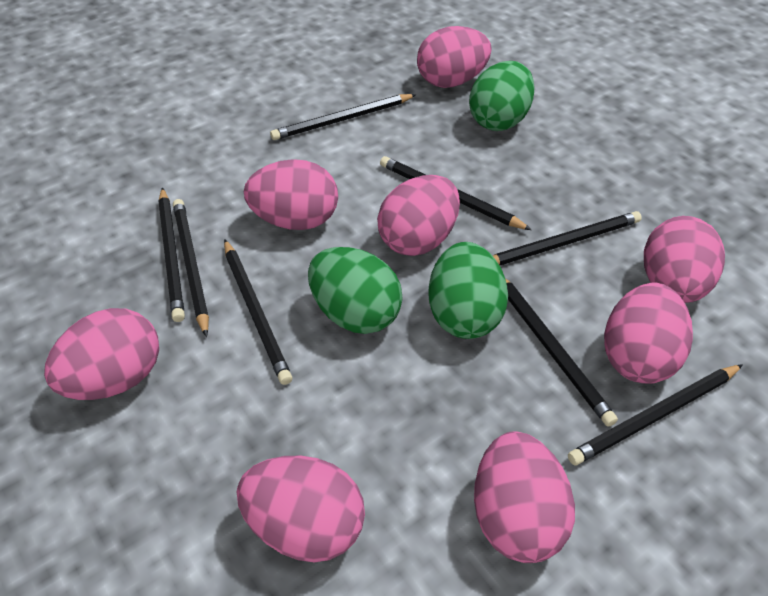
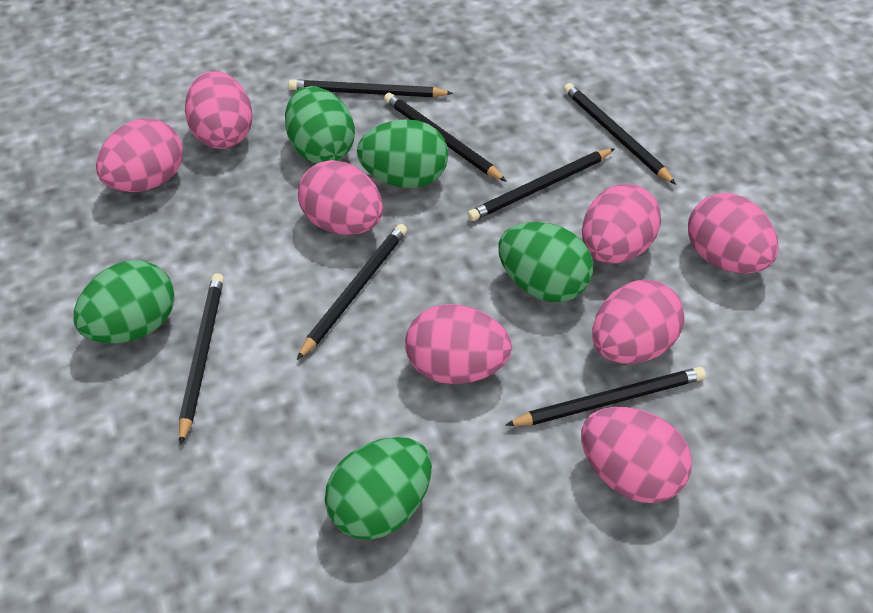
black pencil: 8 -> 7
green egg: 3 -> 5

